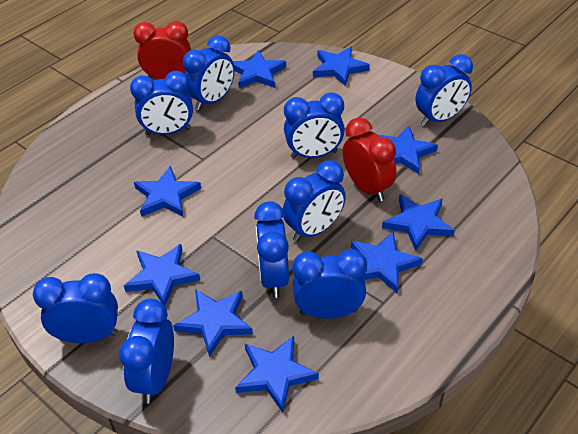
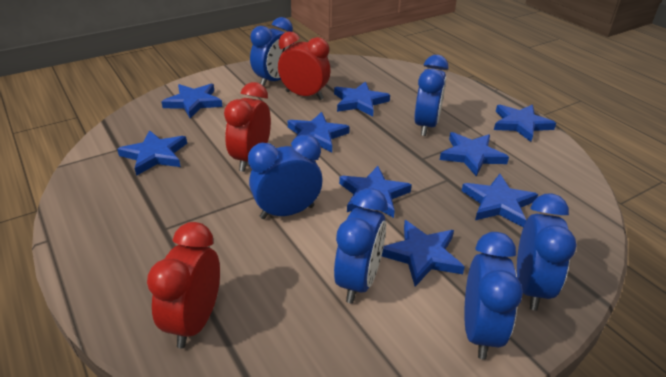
blue clock: 9 -> 6
red clock: 2 -> 3

